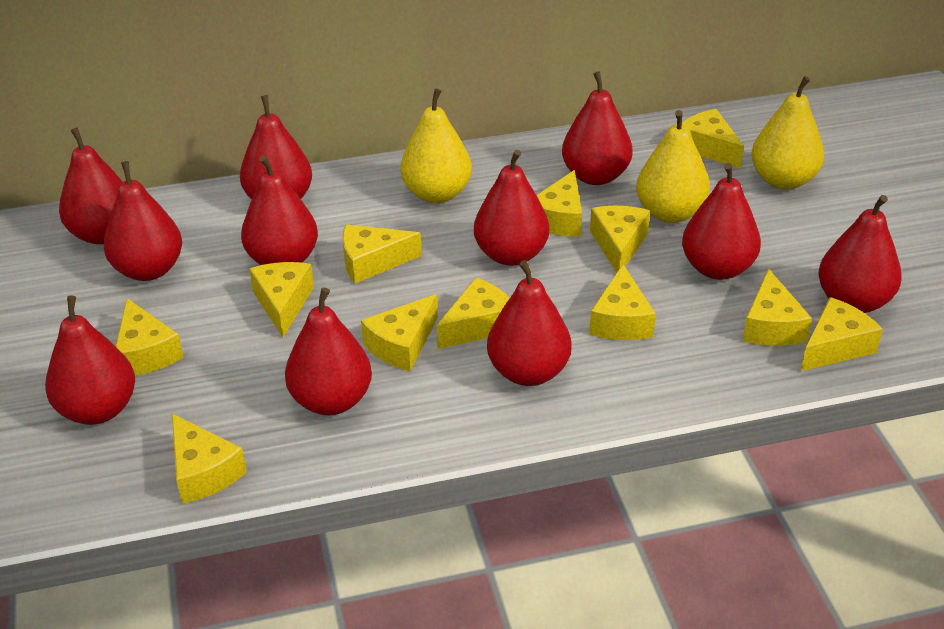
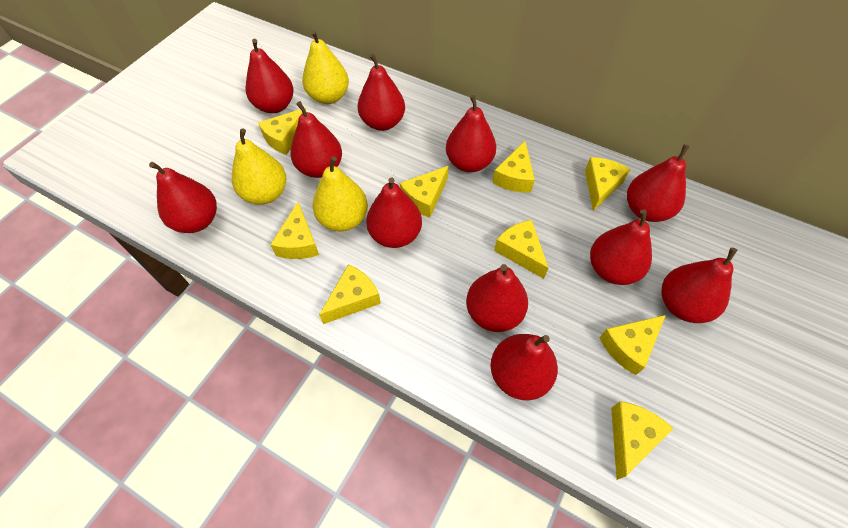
yellow cheese: 12 -> 9

